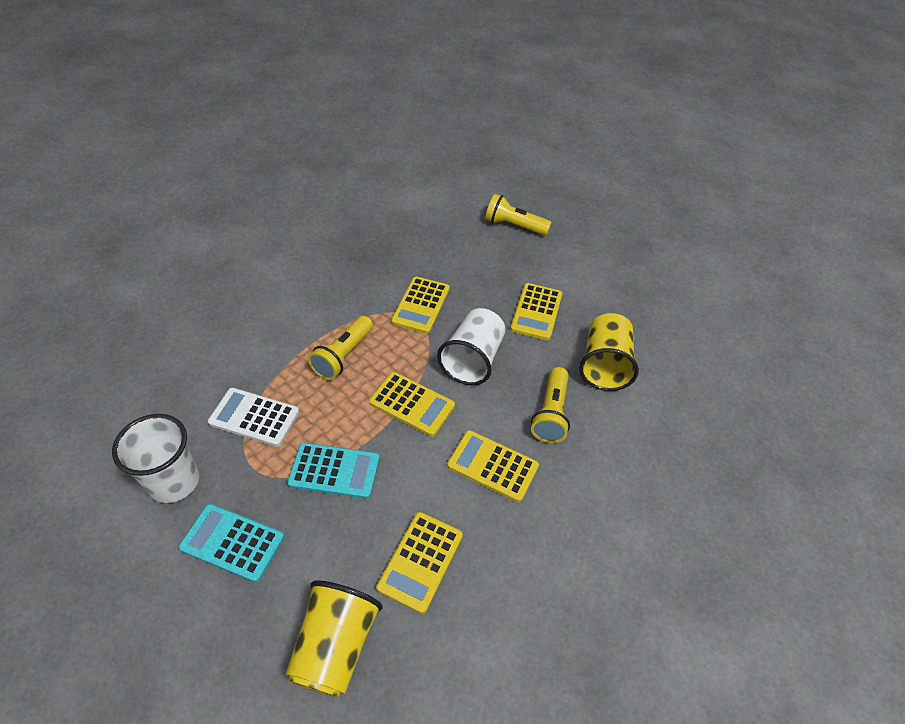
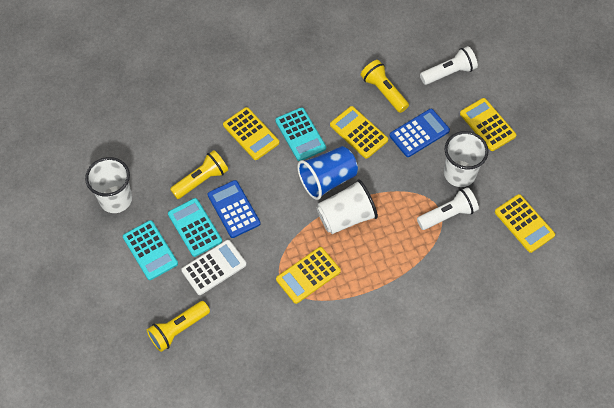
blue calculator: 0 -> 2
blue cup: 0 -> 1
turquoise calculator: 2 -> 3
white cup: 2 -> 3
white flashlight: 0 -> 2
yellow cup: 2 -> 0

